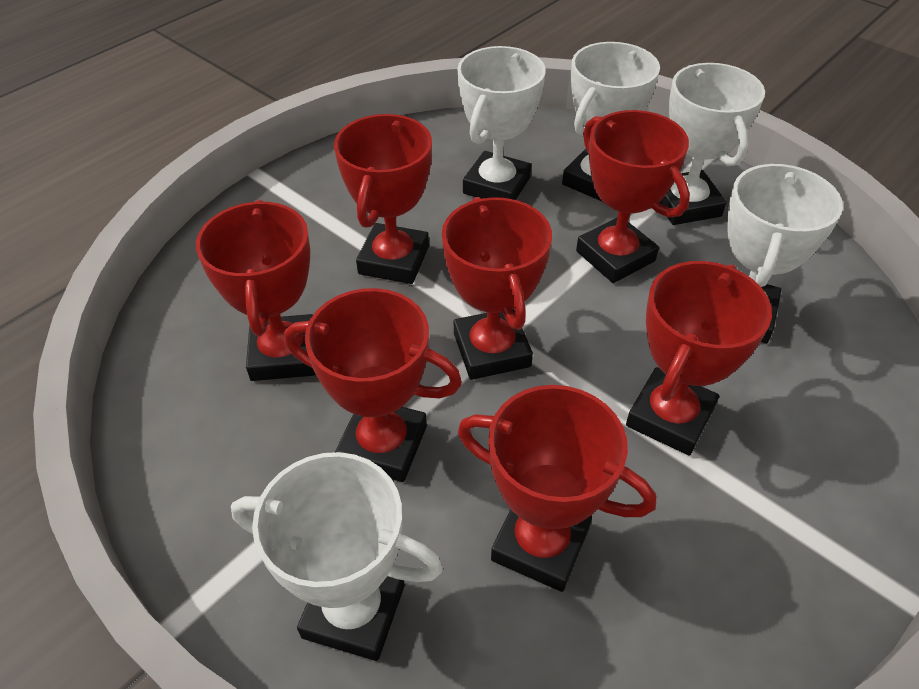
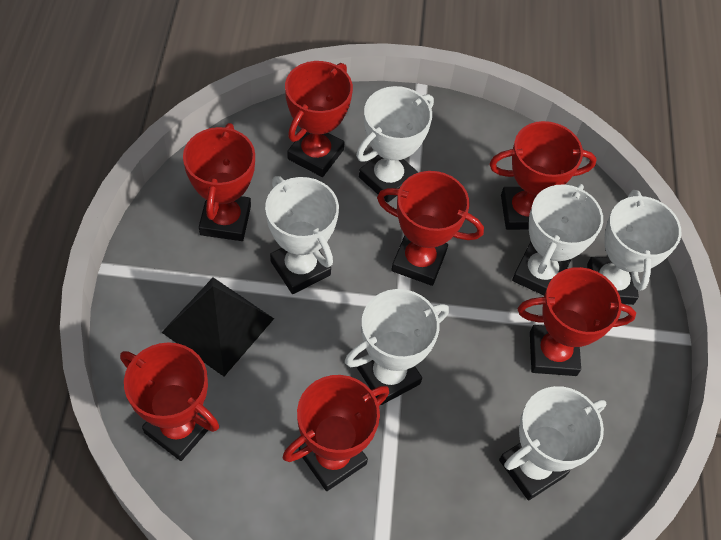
black pyramid: 0 -> 1
white trophy: 5 -> 6

